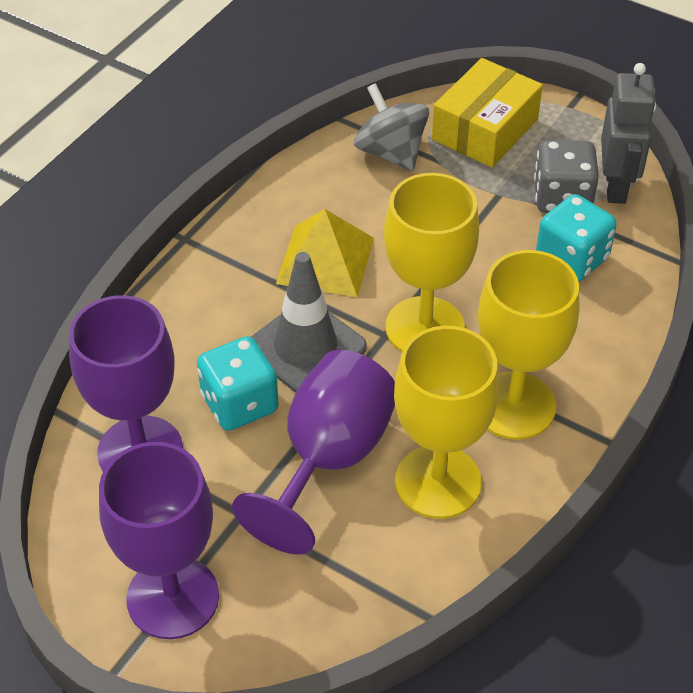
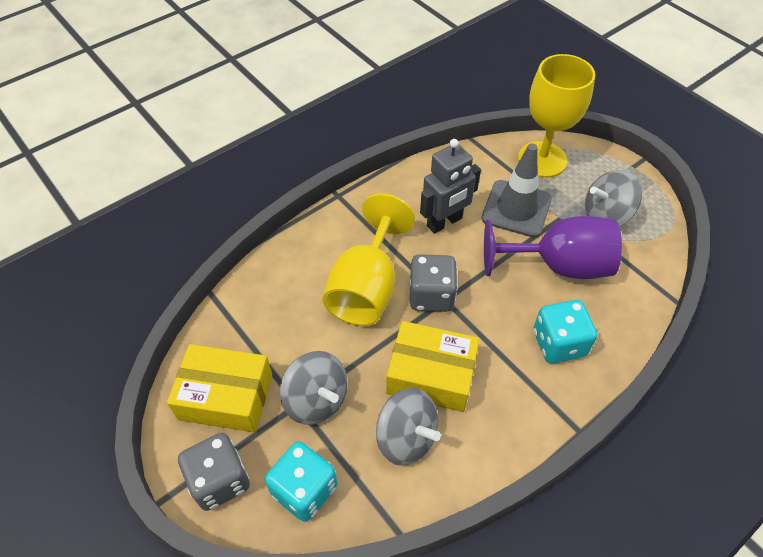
grey dice: 1 -> 2
grey spinning top: 1 -> 3
purple goblet: 3 -> 1
yellow box: 1 -> 2
yellow goblet: 3 -> 2
yellow pyramid: 1 -> 0

